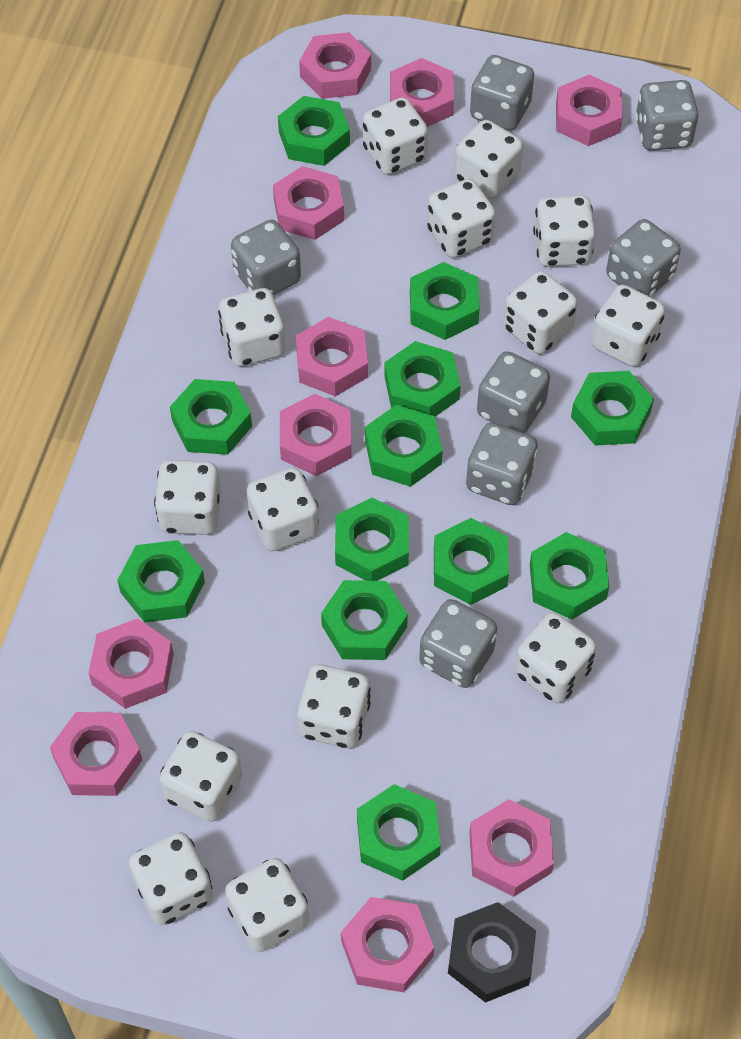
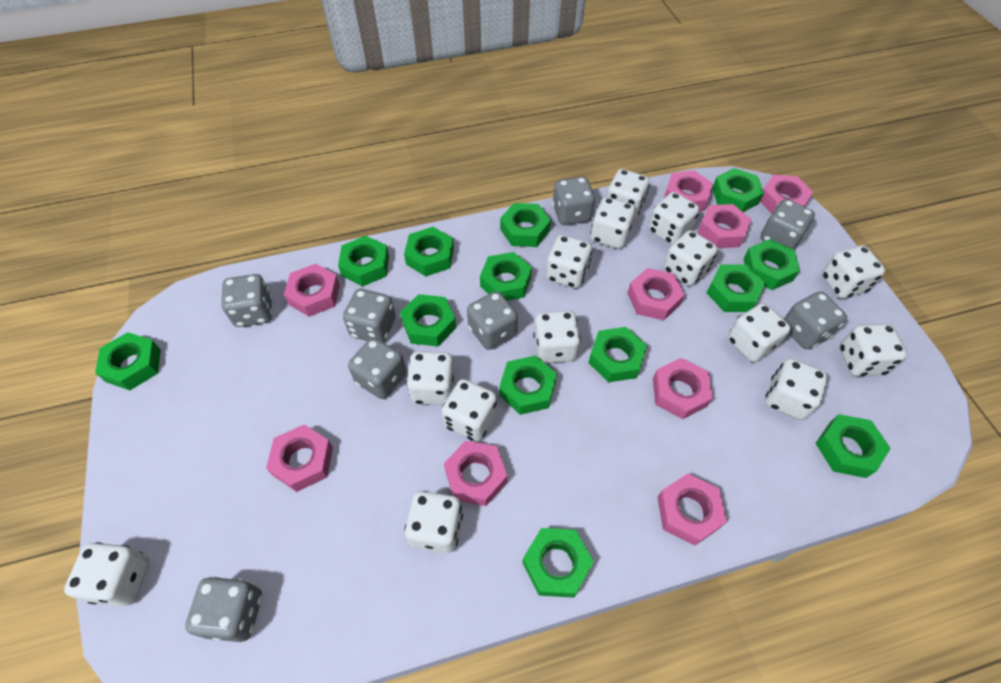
black nut: 1 -> 0
green nut: 12 -> 13
grey dice: 7 -> 8
pink nut: 10 -> 9

